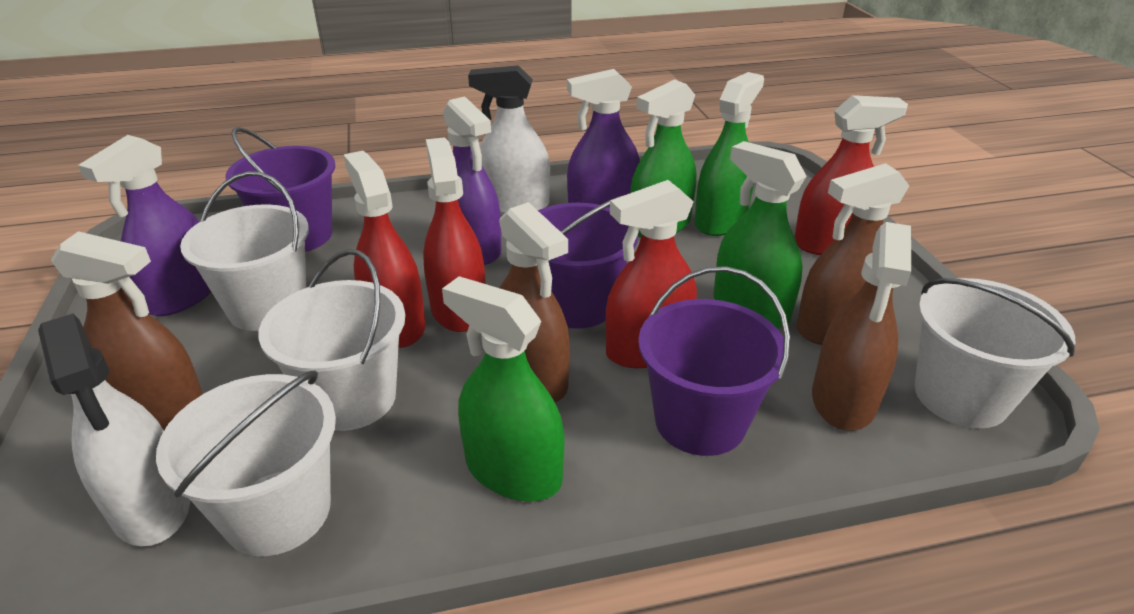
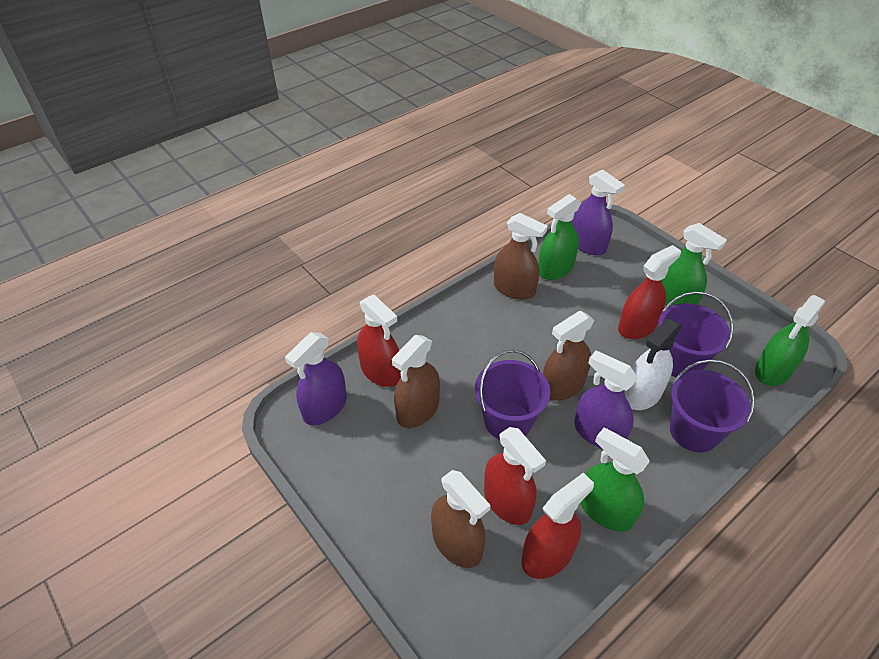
white bucket: 4 -> 0
white spray bottle: 2 -> 1

